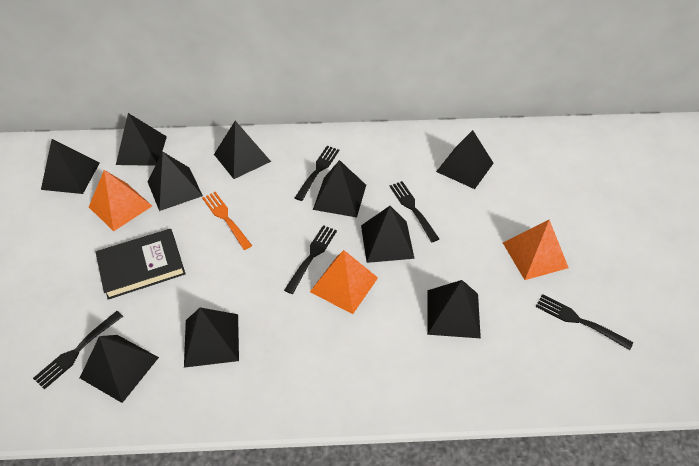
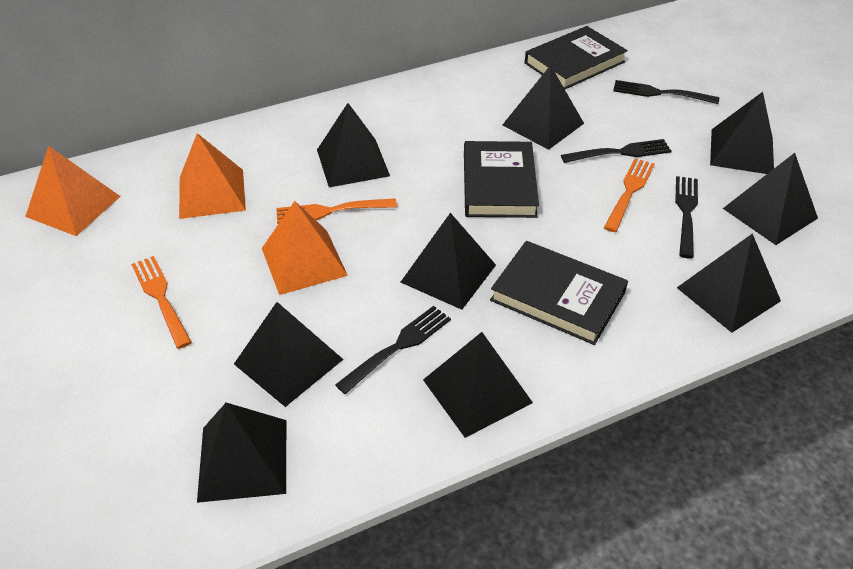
black book: 1 -> 3
black fork: 5 -> 4
black pyramid: 10 -> 9
orange fork: 1 -> 3

